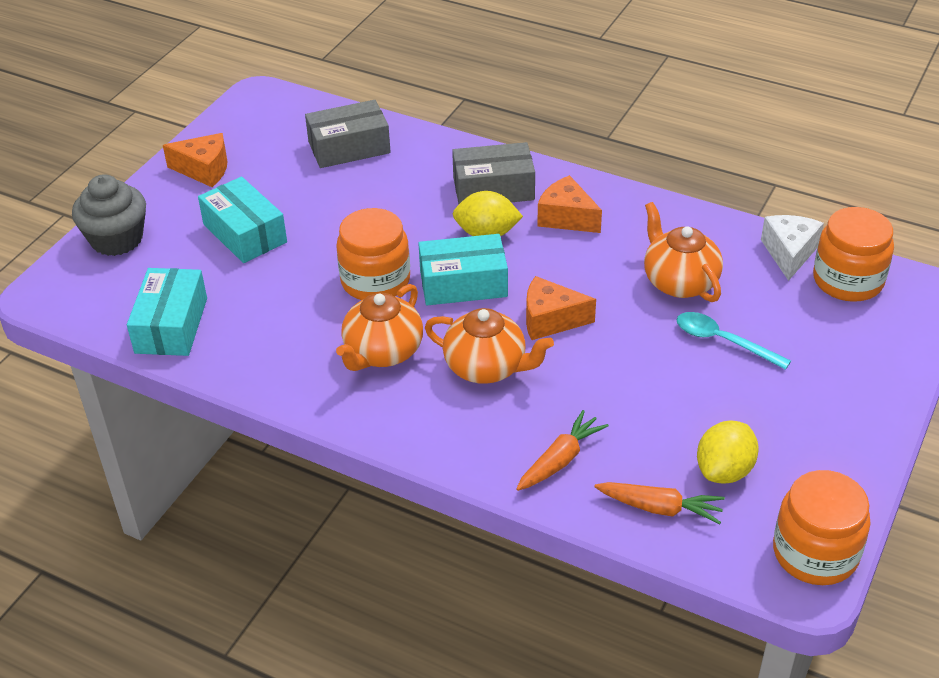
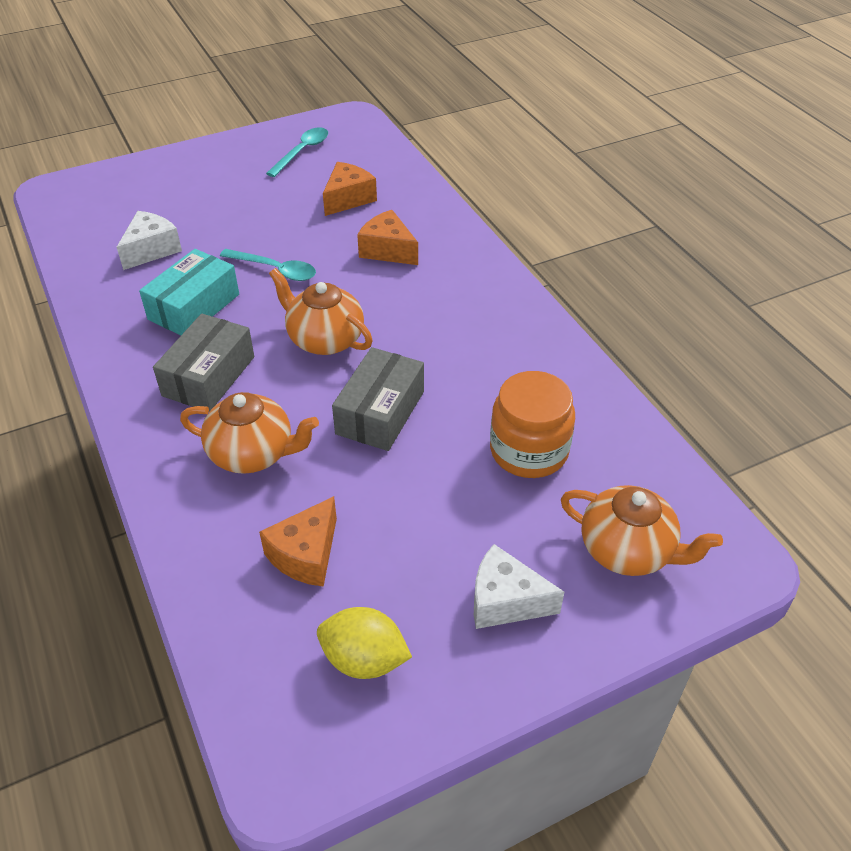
grey cupcake: 1 -> 0
orange carrot: 2 -> 0
orange jar: 3 -> 1
turquoise box: 3 -> 1
turquoise spoon: 1 -> 2
white cheese: 1 -> 2
yellow lemon: 2 -> 1

